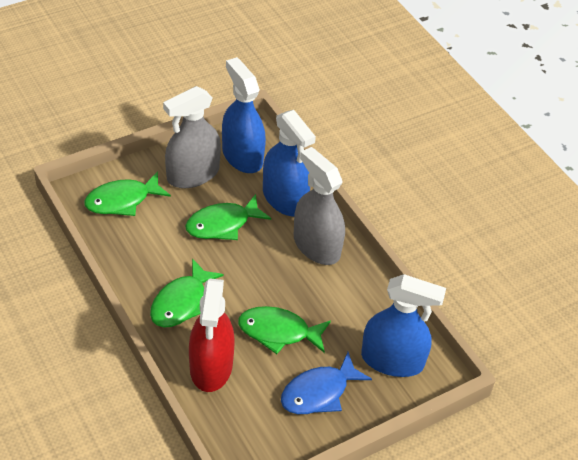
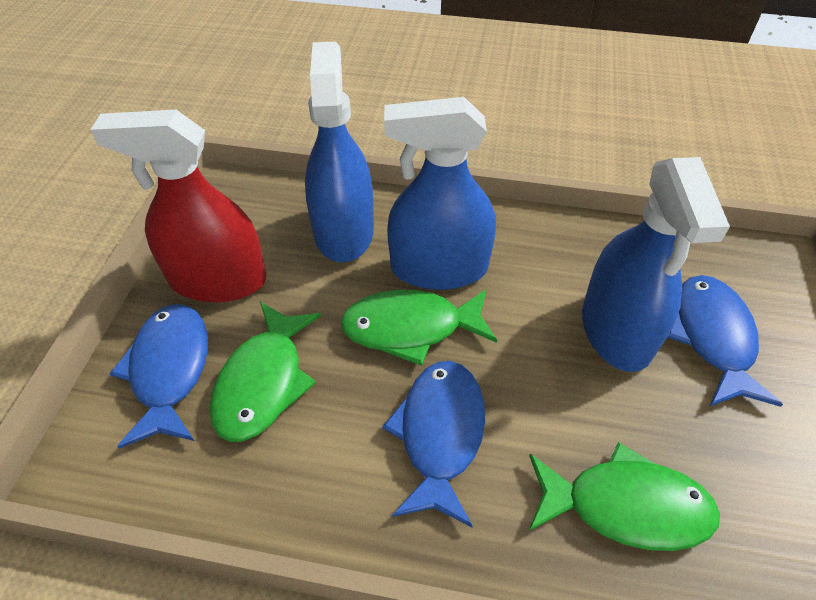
blue fish: 1 -> 3
green fish: 4 -> 3
grey spray bottle: 2 -> 0

